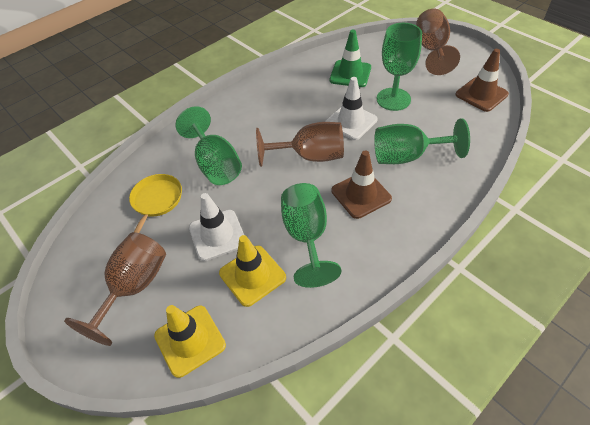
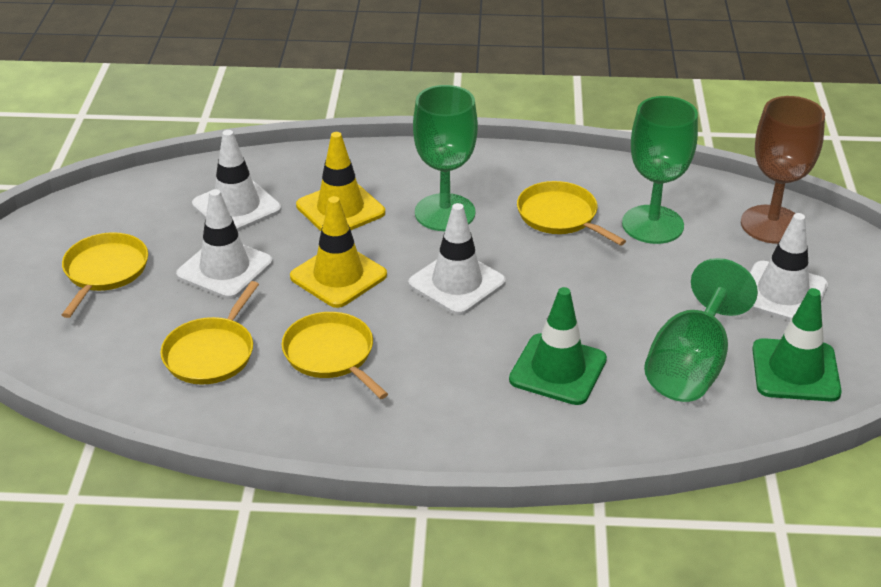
brown goblet: 3 -> 1
brown traffic cone: 2 -> 0
green goblet: 4 -> 3
green traffic cone: 1 -> 2
white traffic cone: 2 -> 4
yellow pan: 1 -> 4

